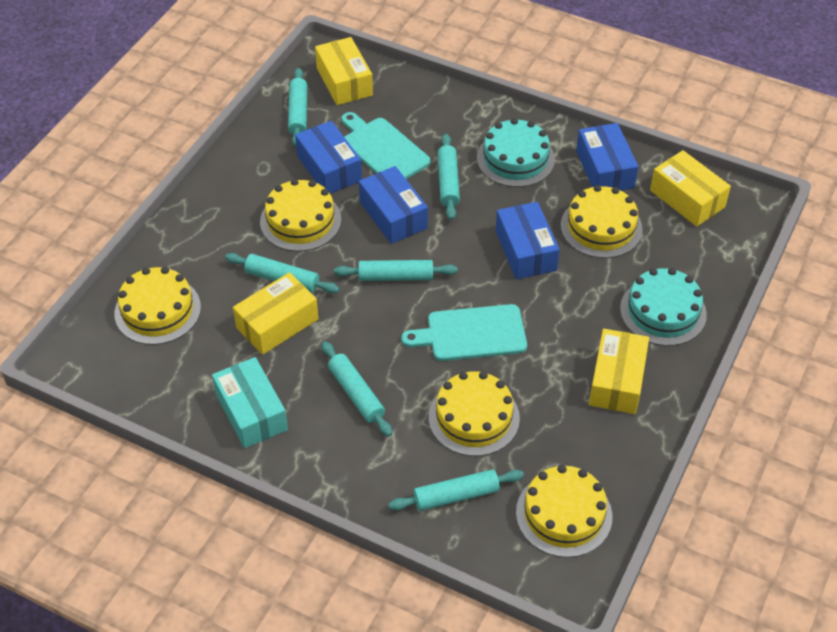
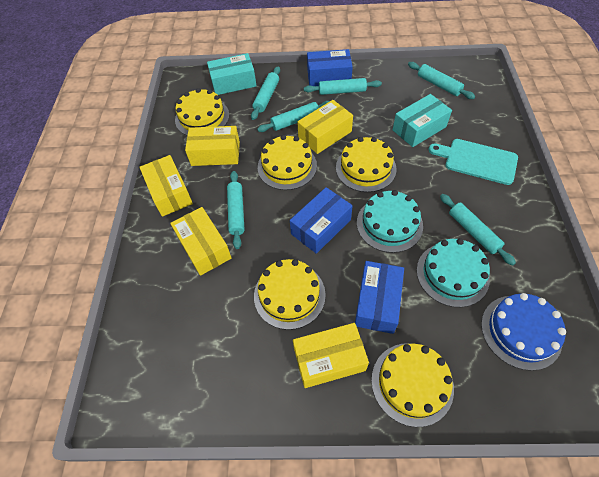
blue box: 4 -> 3
blue cake: 0 -> 1
turquoise box: 1 -> 2
turquoise cutting board: 2 -> 1
yellow box: 4 -> 5

